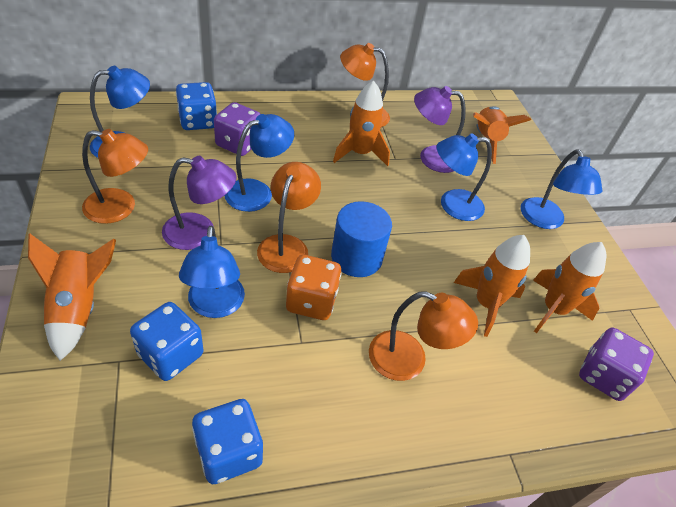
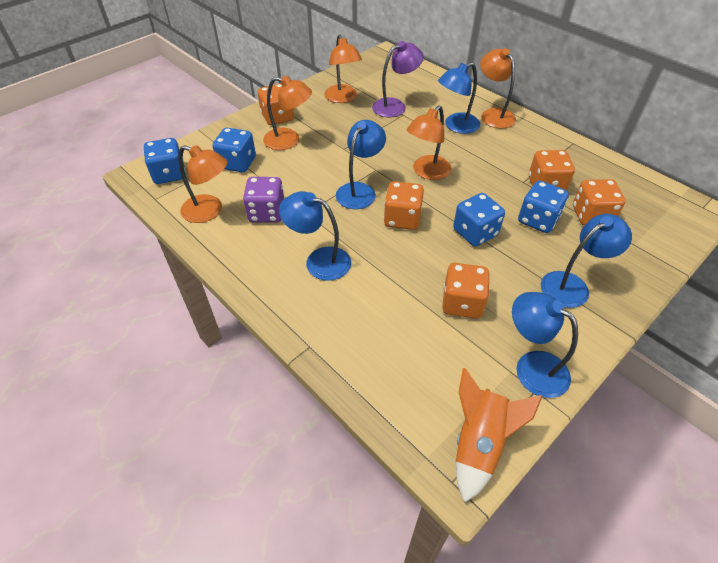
blue cylinder: 1 -> 0
blue dice: 3 -> 4
orange dice: 1 -> 5
orange lamp: 4 -> 5
orange rocket: 5 -> 1
purple dice: 2 -> 1
purple lamp: 2 -> 1

